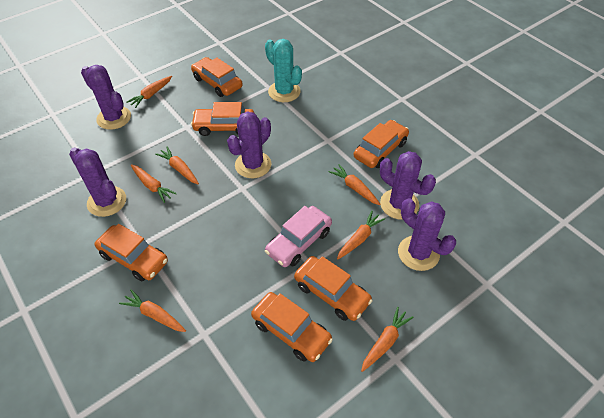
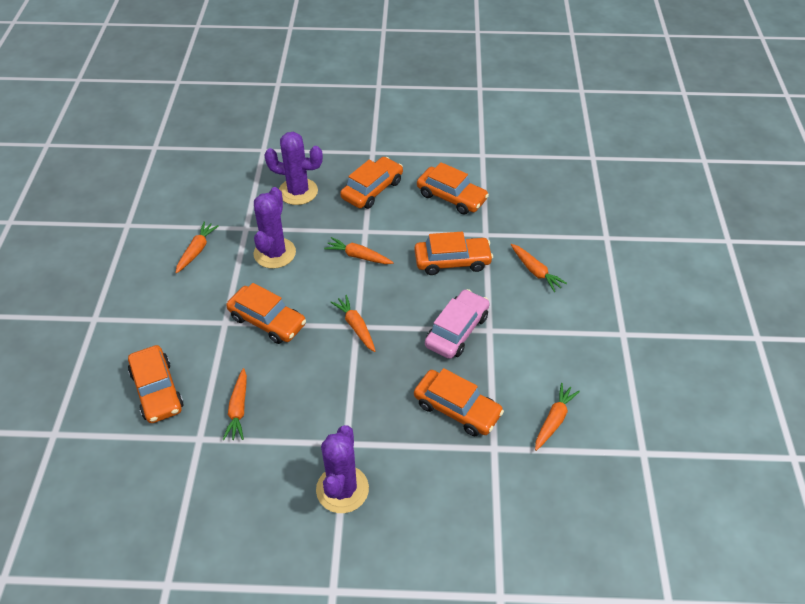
orange carrot: 7 -> 6
purple cactus: 5 -> 3
turquoise cactus: 1 -> 0

